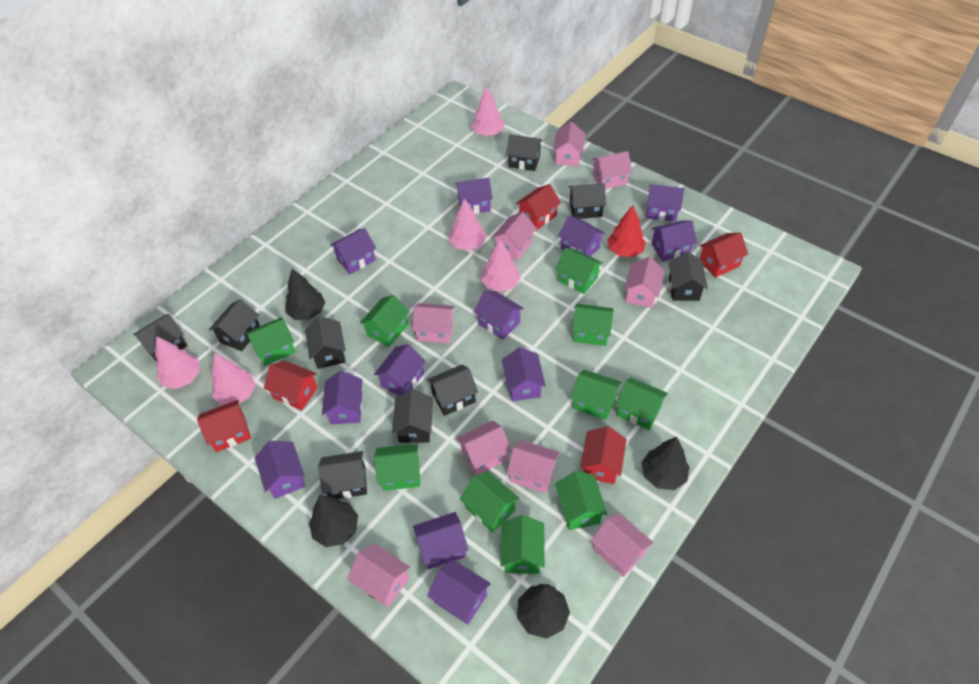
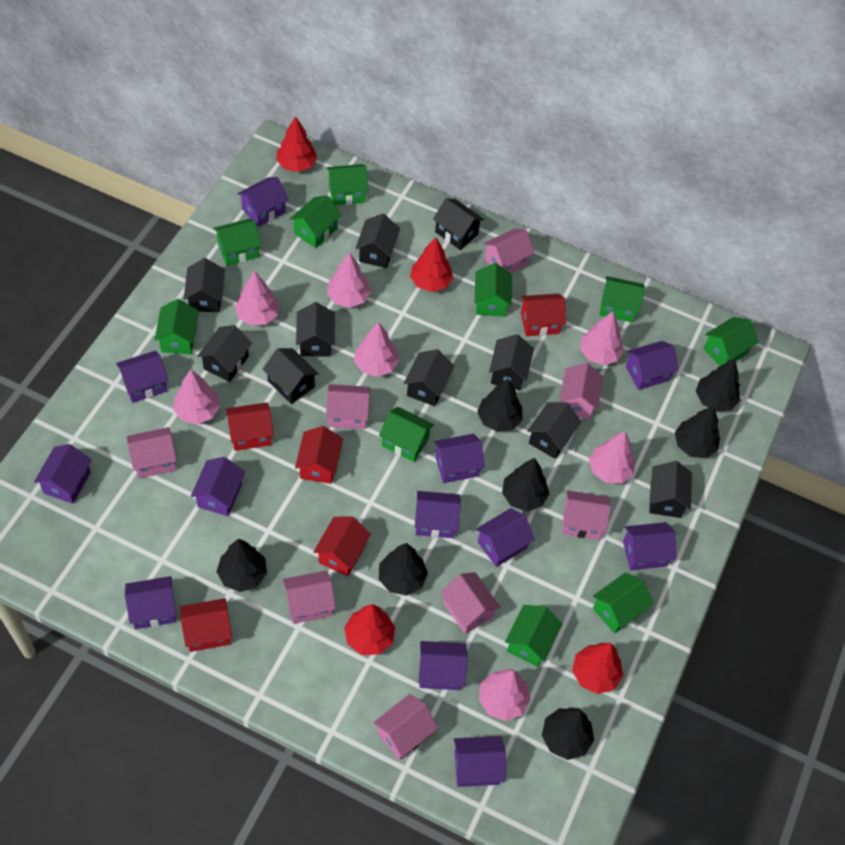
black house: 9 -> 10
black tree: 4 -> 7
pink house: 9 -> 8
pink tree: 5 -> 7
red tree: 1 -> 4

